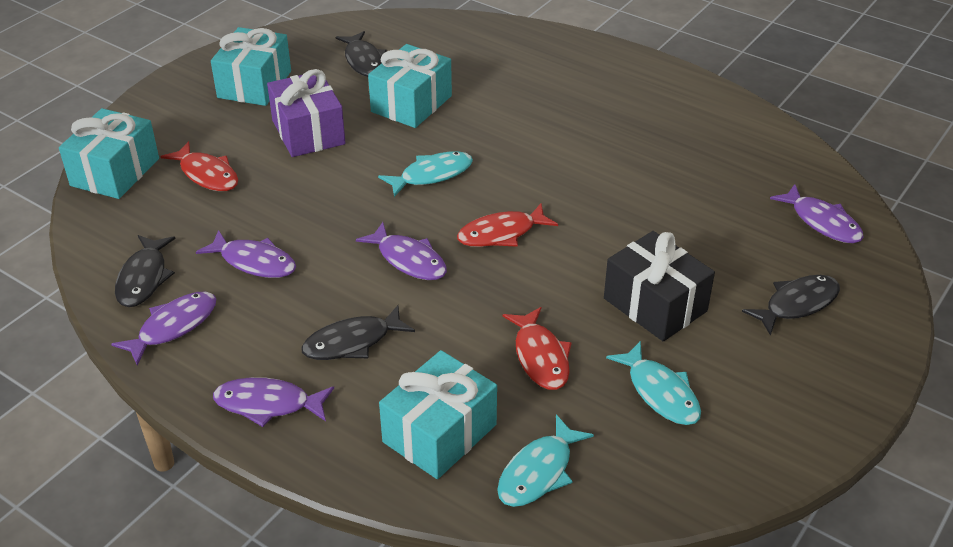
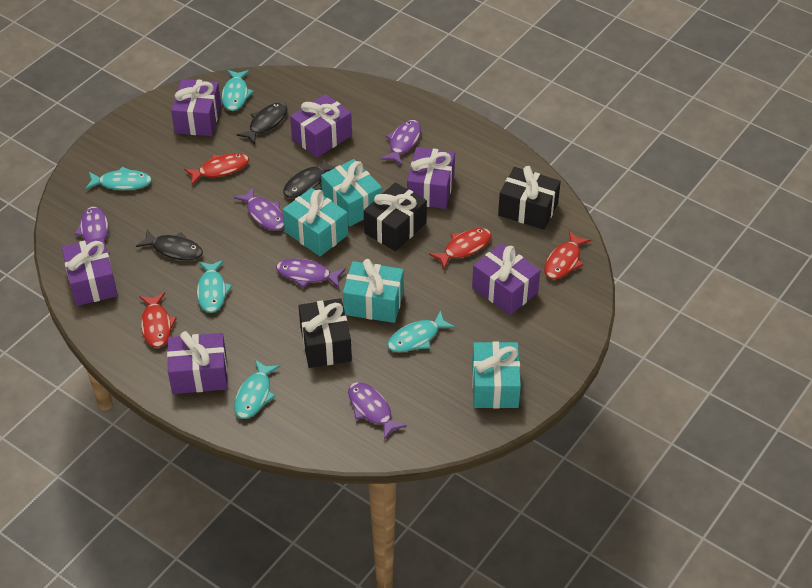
black fish: 4 -> 3
black gift: 1 -> 3
purple gift: 1 -> 6
red fish: 3 -> 4
turquoise fish: 3 -> 5

